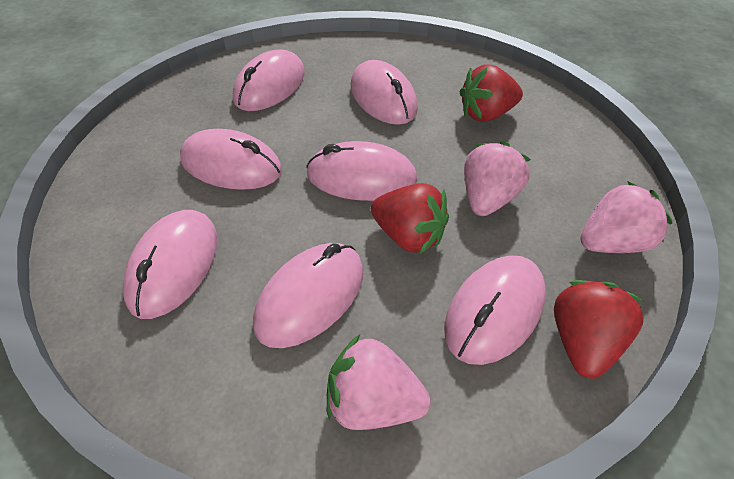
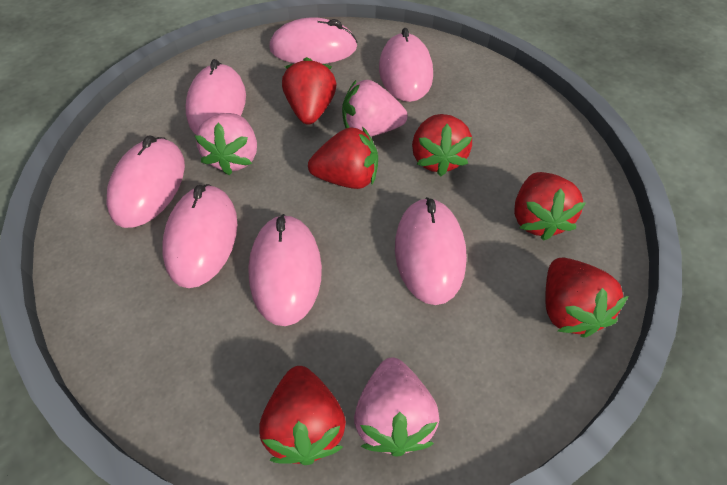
red strawberry: 3 -> 6

